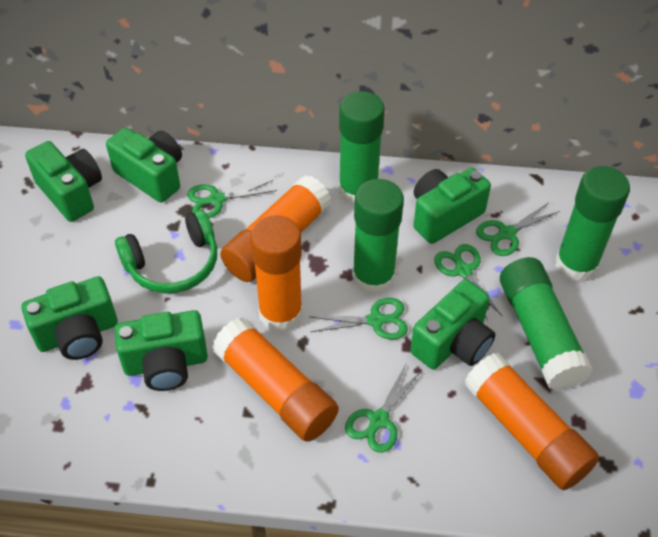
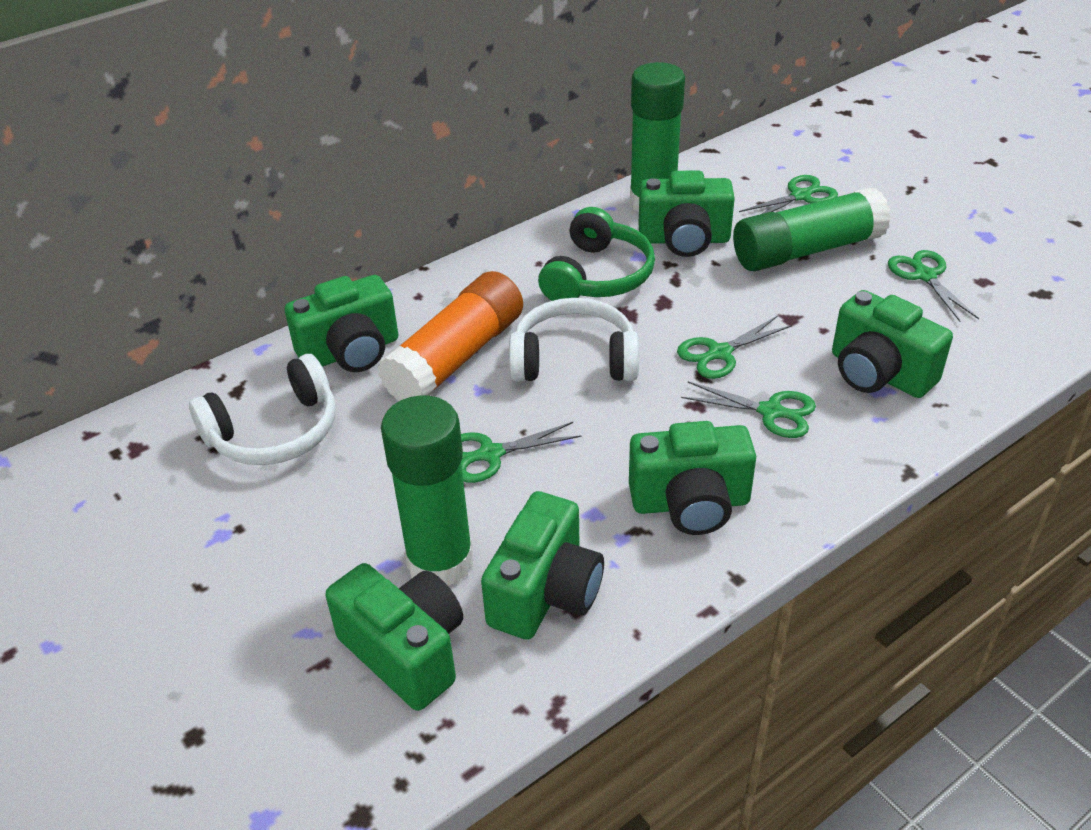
green glue stick: 4 -> 3
orange glue stick: 4 -> 1
white headphones: 0 -> 2

